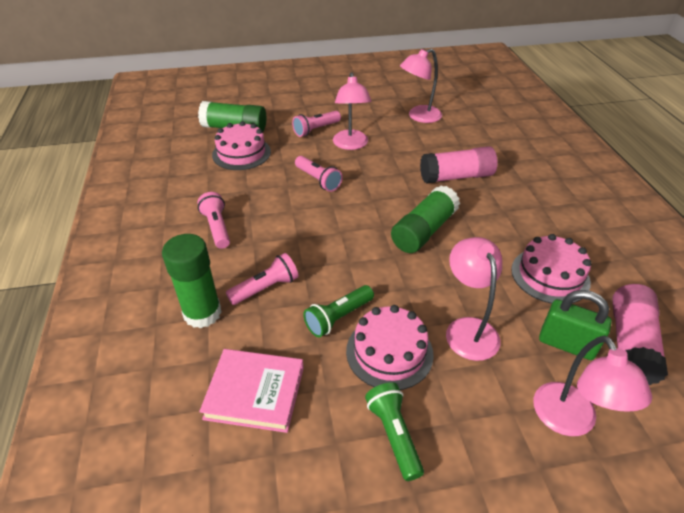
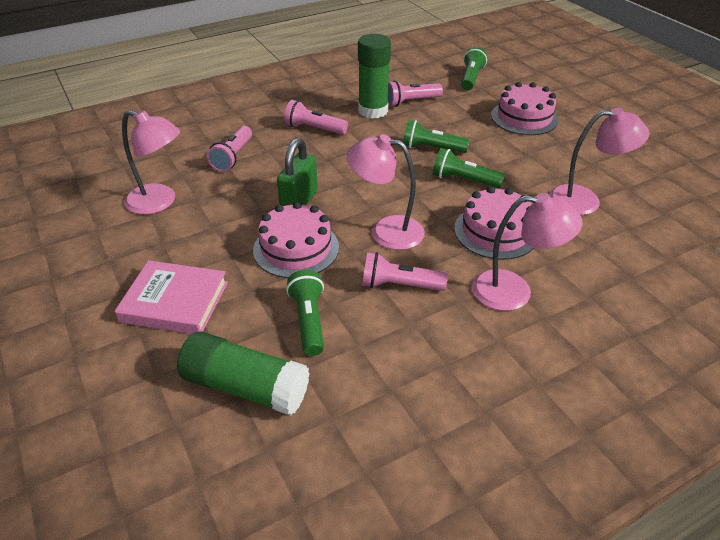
green flashlight: 2 -> 4
green glue stick: 3 -> 2
pink glue stick: 2 -> 0

